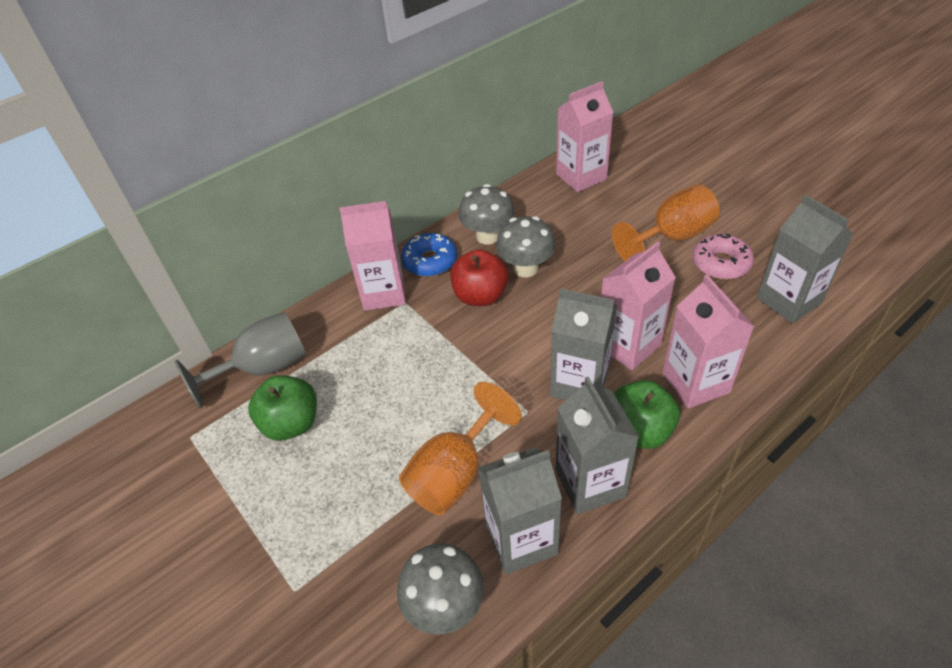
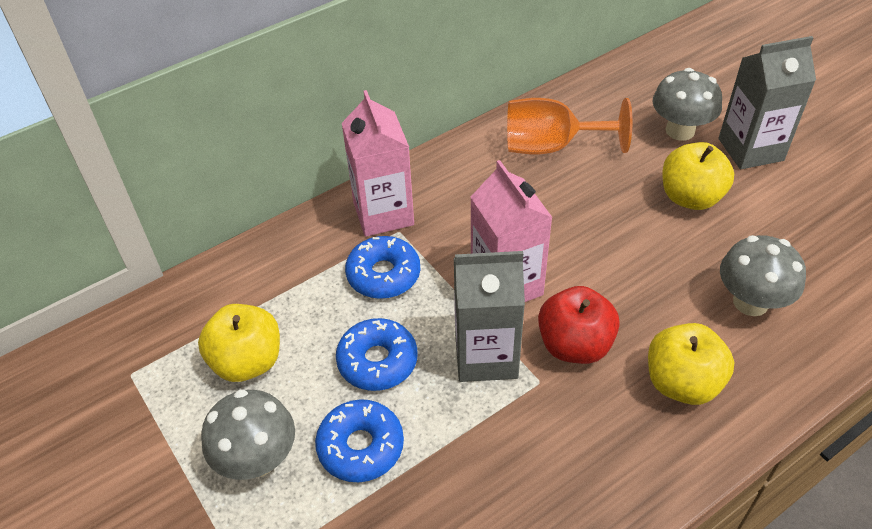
blue donut: 1 -> 3
green apple: 2 -> 0
grey carton: 4 -> 2
grey goblet: 1 -> 0
orange goblet: 2 -> 1
pink carton: 4 -> 2
pink donut: 1 -> 0
yellow apple: 0 -> 3

